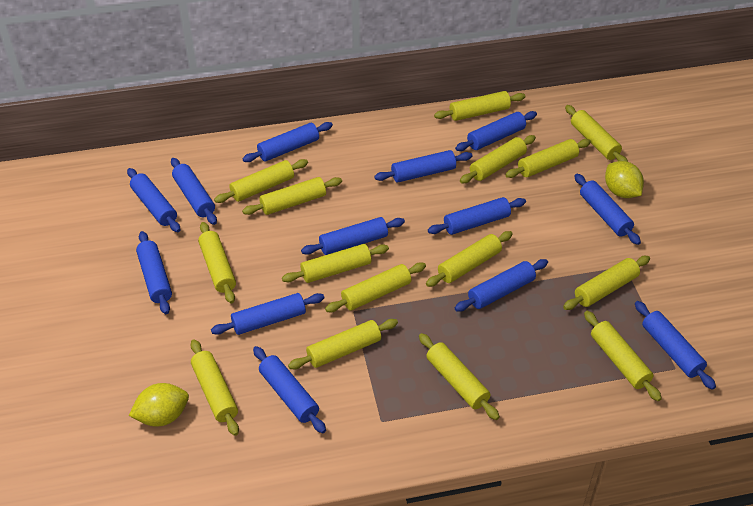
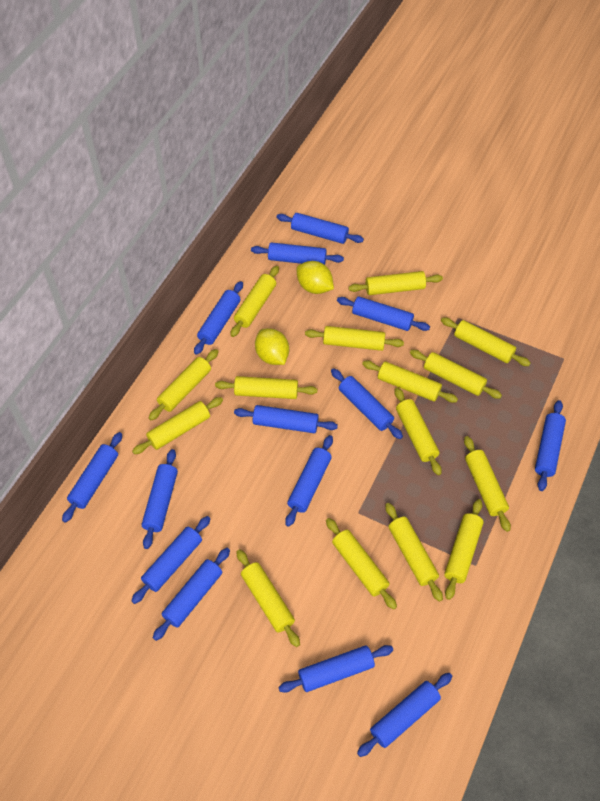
blue rolling pin: 13 -> 14

